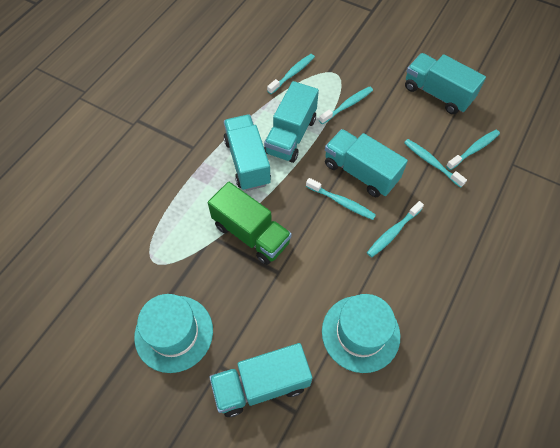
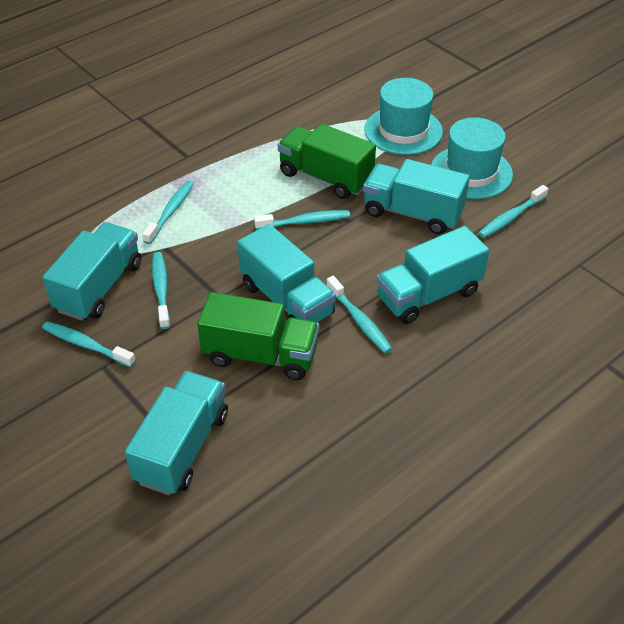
green truck: 1 -> 2

